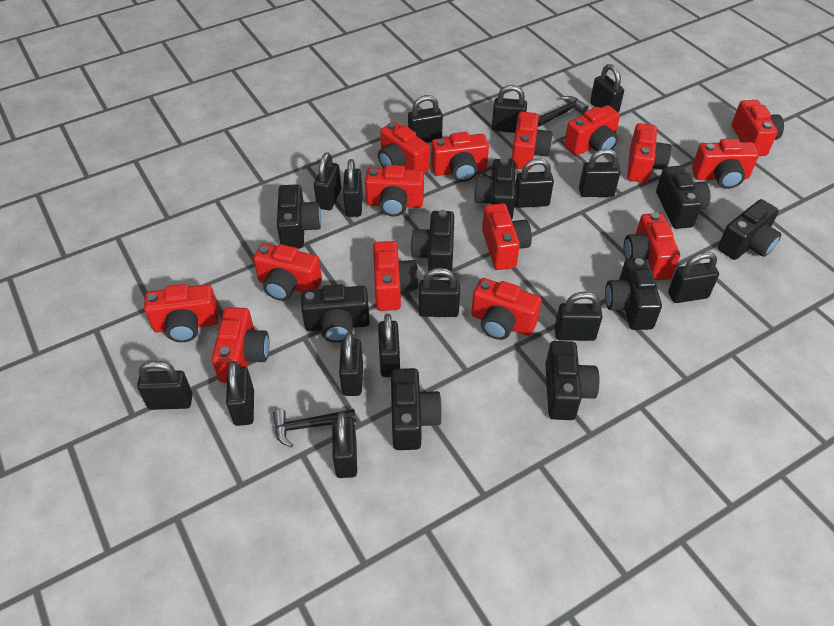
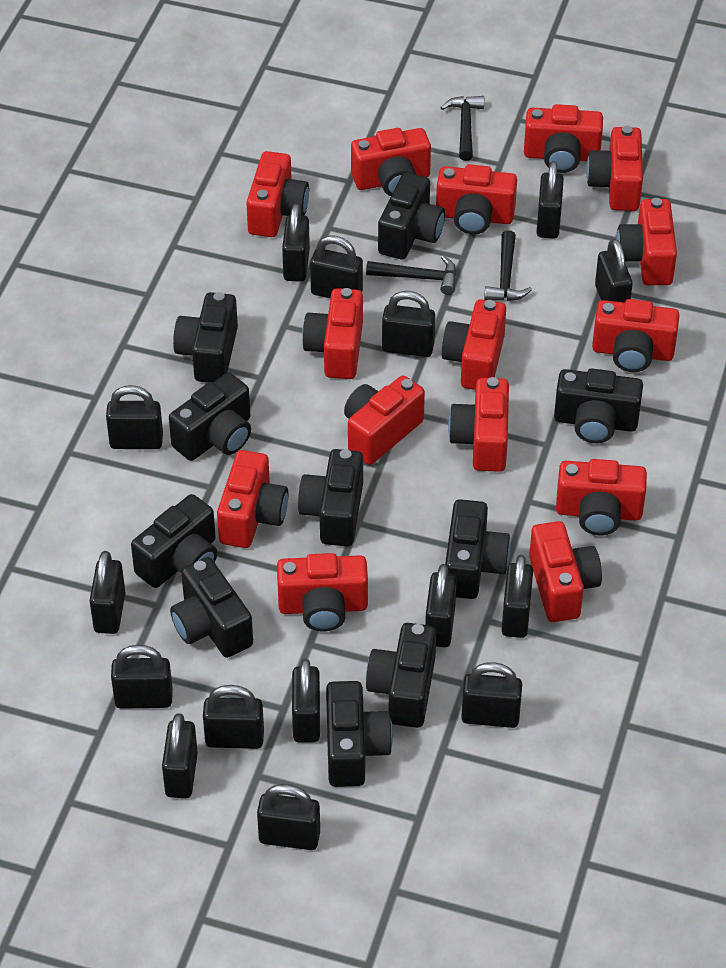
black camera: 9 -> 10
black hammer: 2 -> 3

